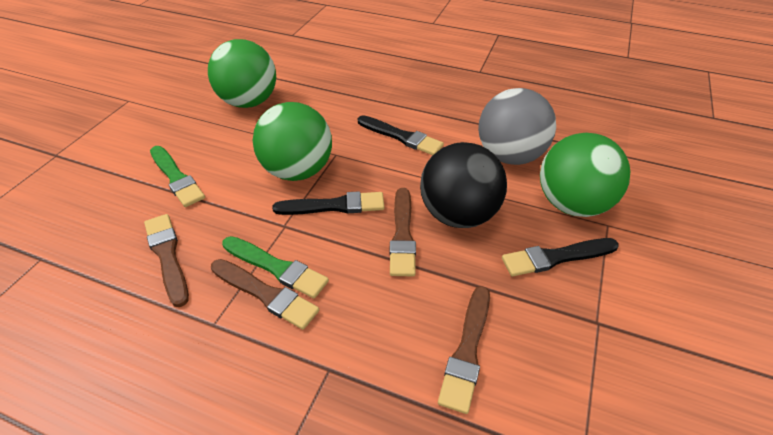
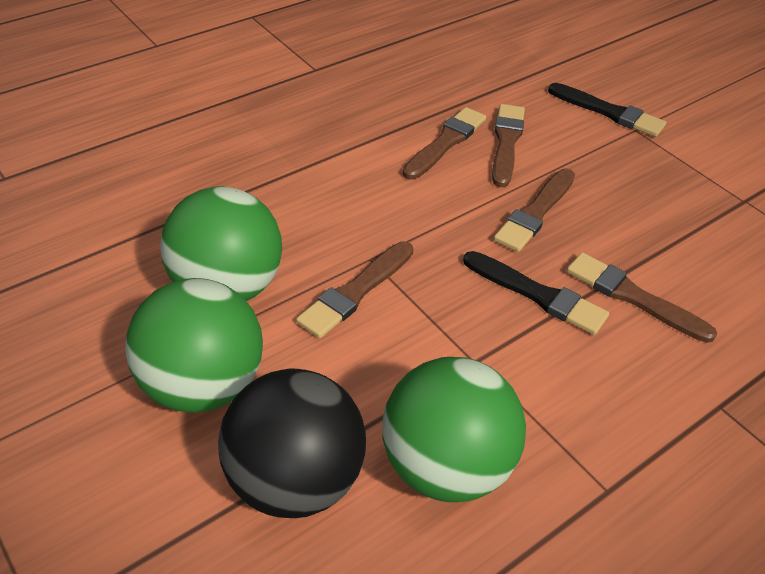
black brush: 3 -> 2
brown brush: 4 -> 5
green brush: 2 -> 0
grey ball: 1 -> 0

